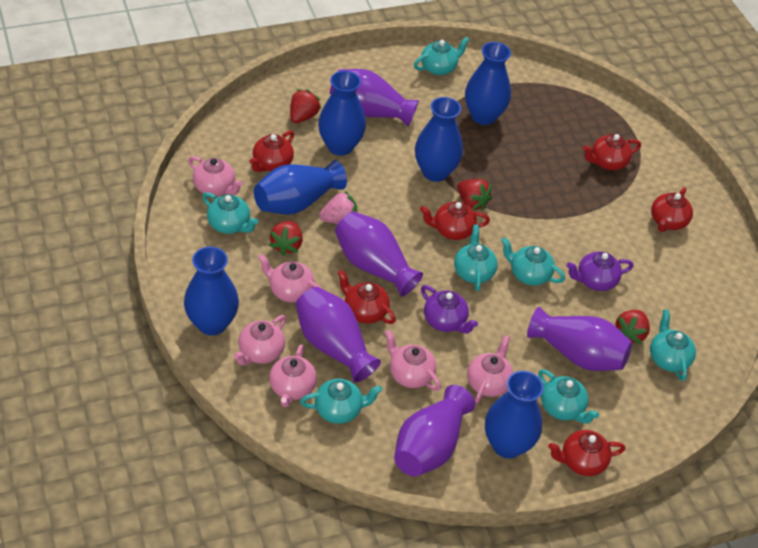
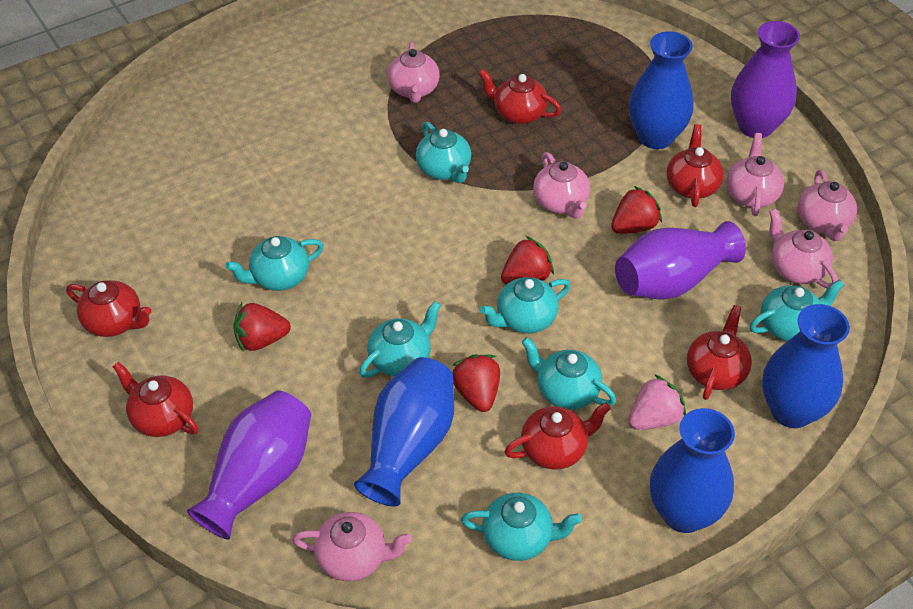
blue vase: 6 -> 4
purple teapot: 2 -> 0
purple vase: 5 -> 3

